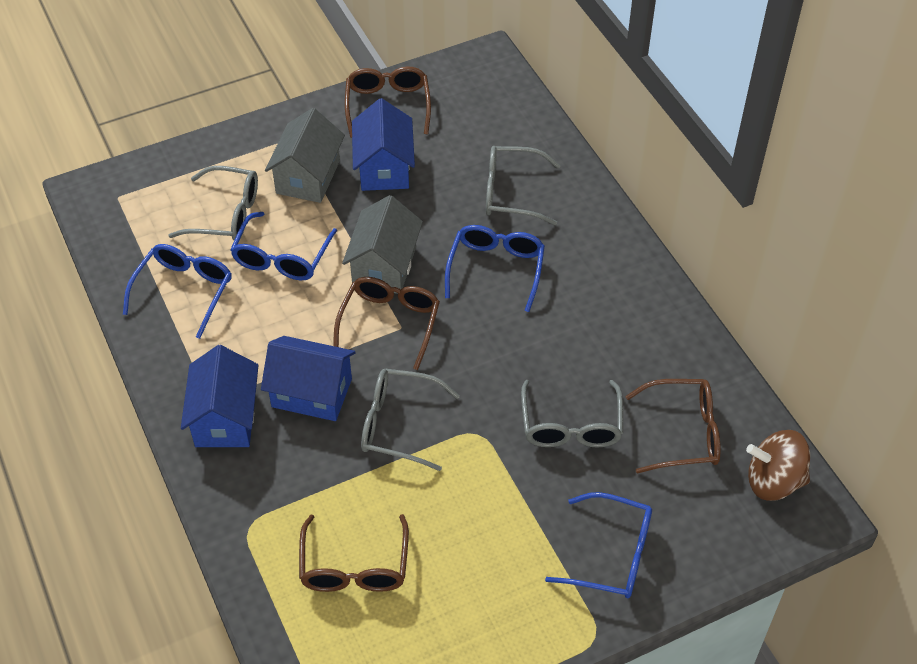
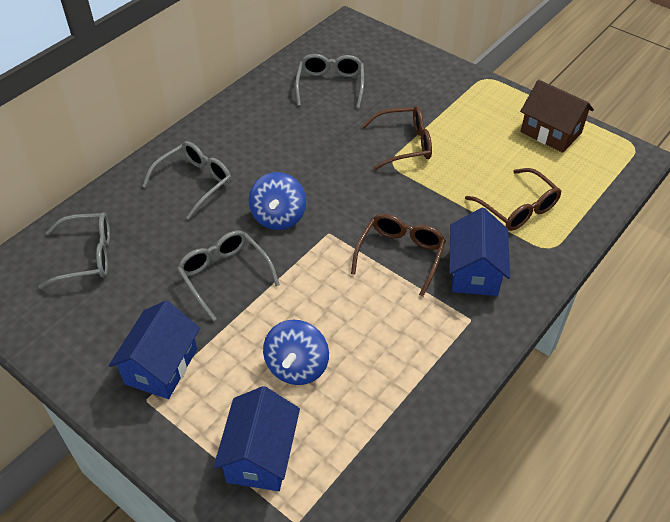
blue glasses: 4 -> 0
blue spinning top: 0 -> 2
brown glasses: 4 -> 3
brown house: 0 -> 1
brown spinning top: 1 -> 0
grey house: 2 -> 0

